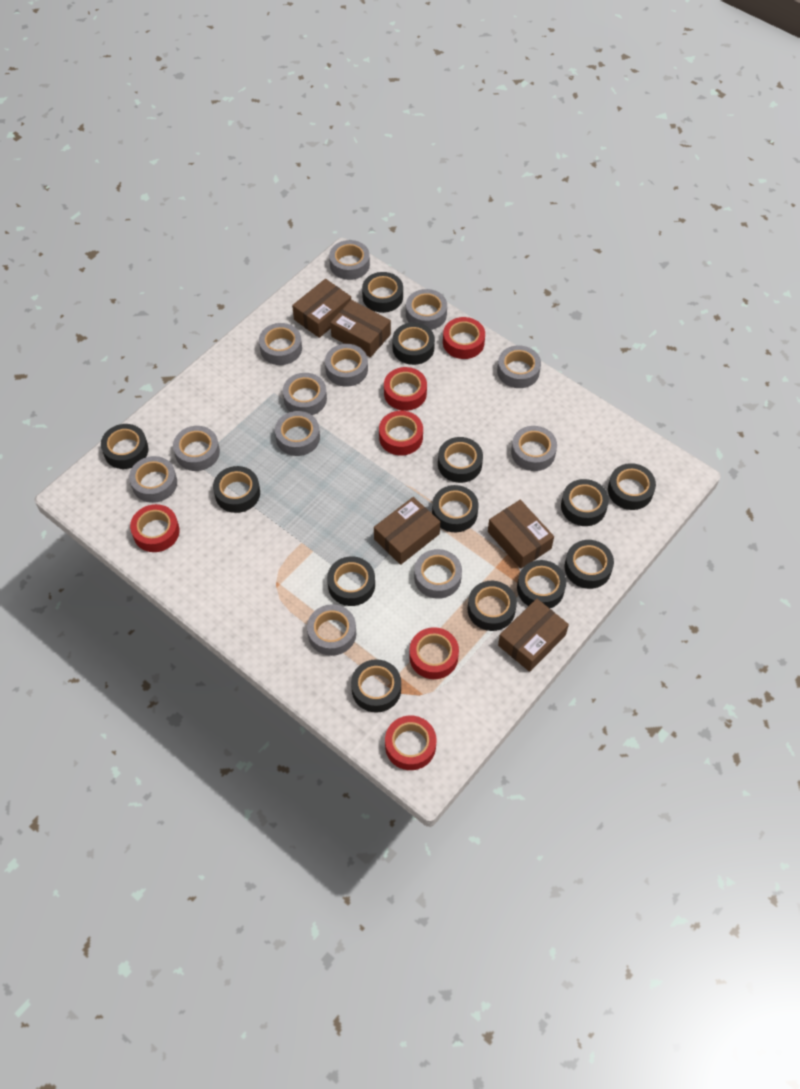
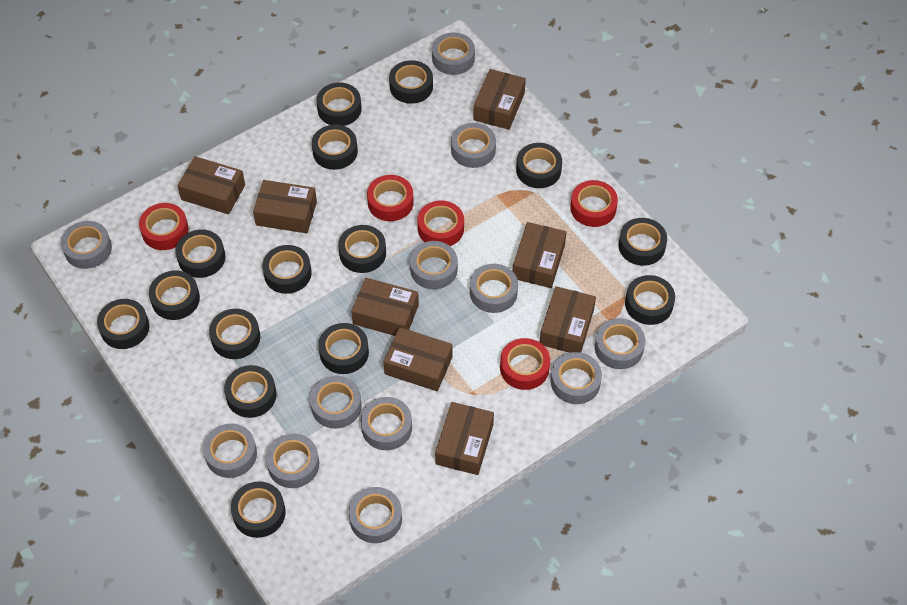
black tape: 13 -> 15
brown box: 5 -> 8
red tape: 6 -> 5

